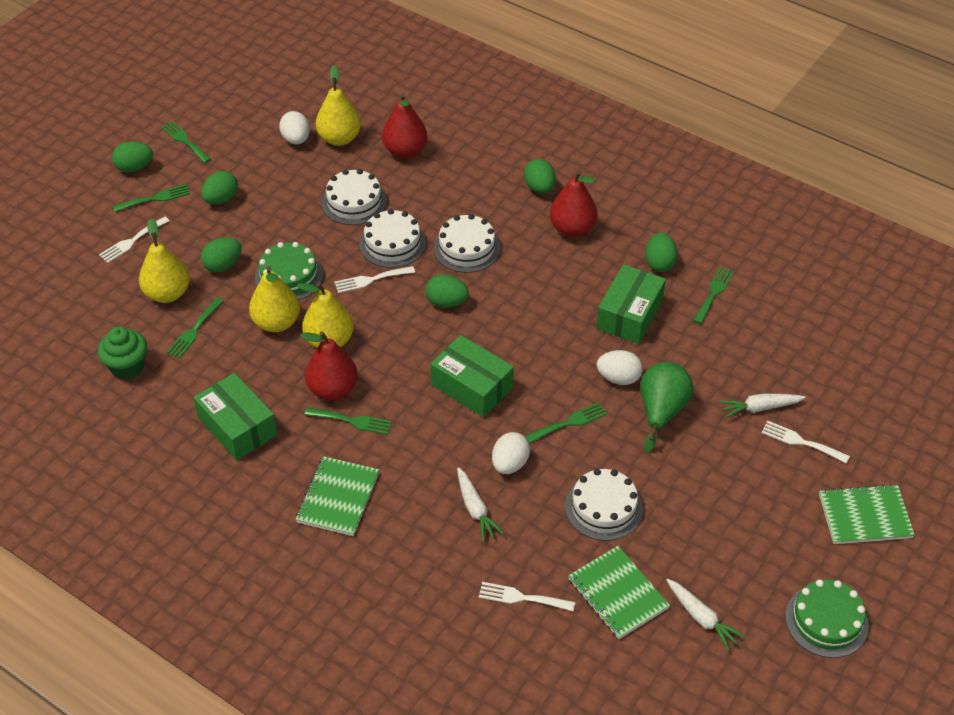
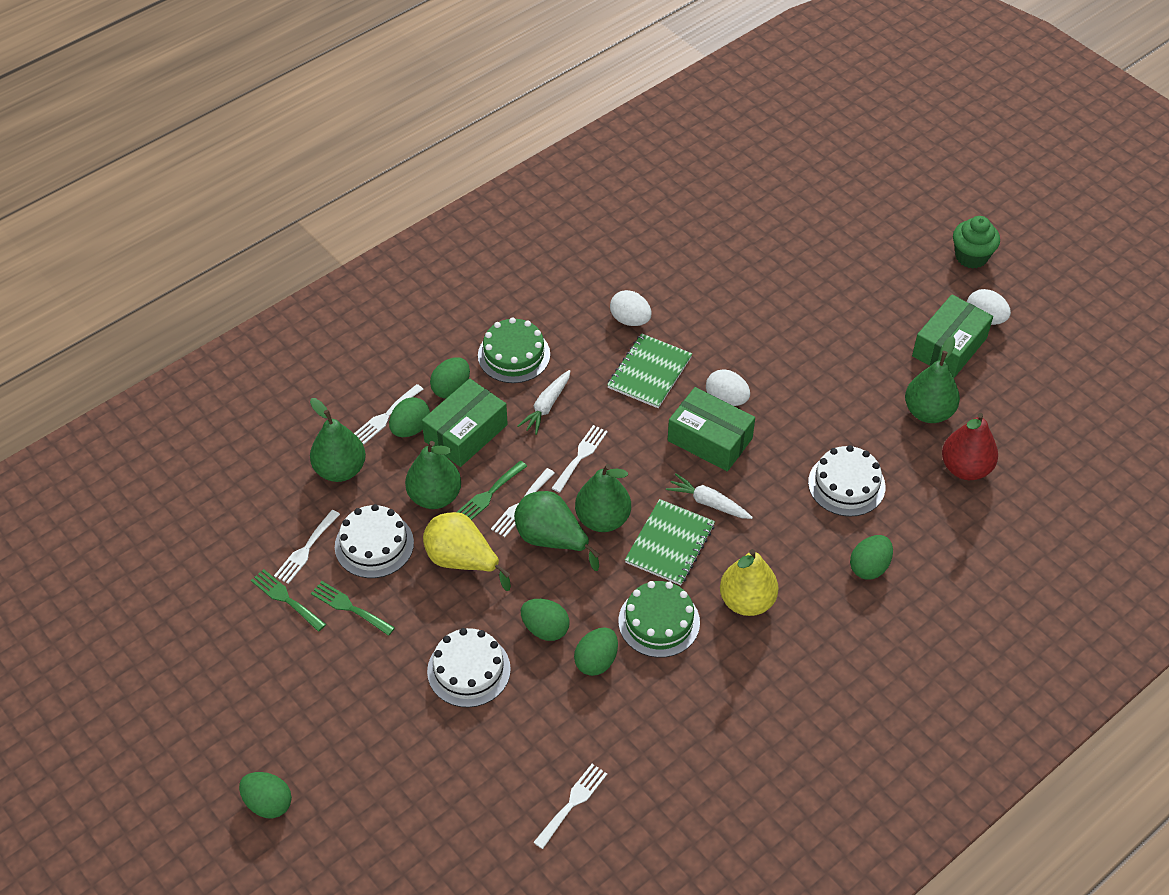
green fork: 6 -> 3
green notebook: 3 -> 2
green pear: 1 -> 5
red pear: 3 -> 1
white cake: 4 -> 3
white carrot: 3 -> 2
white fork: 4 -> 5
yellow pear: 4 -> 2

